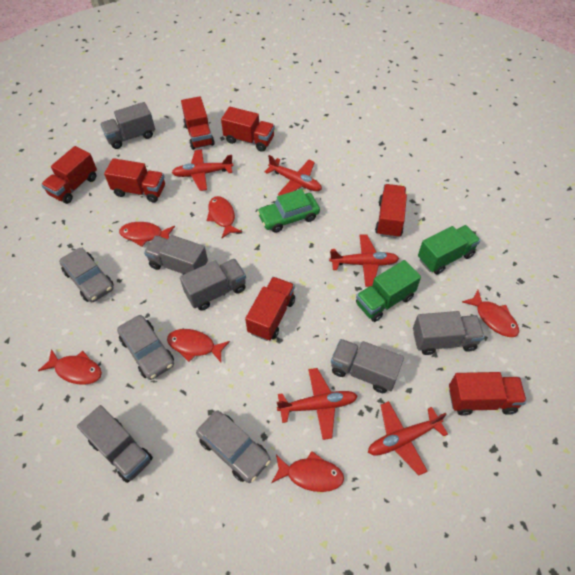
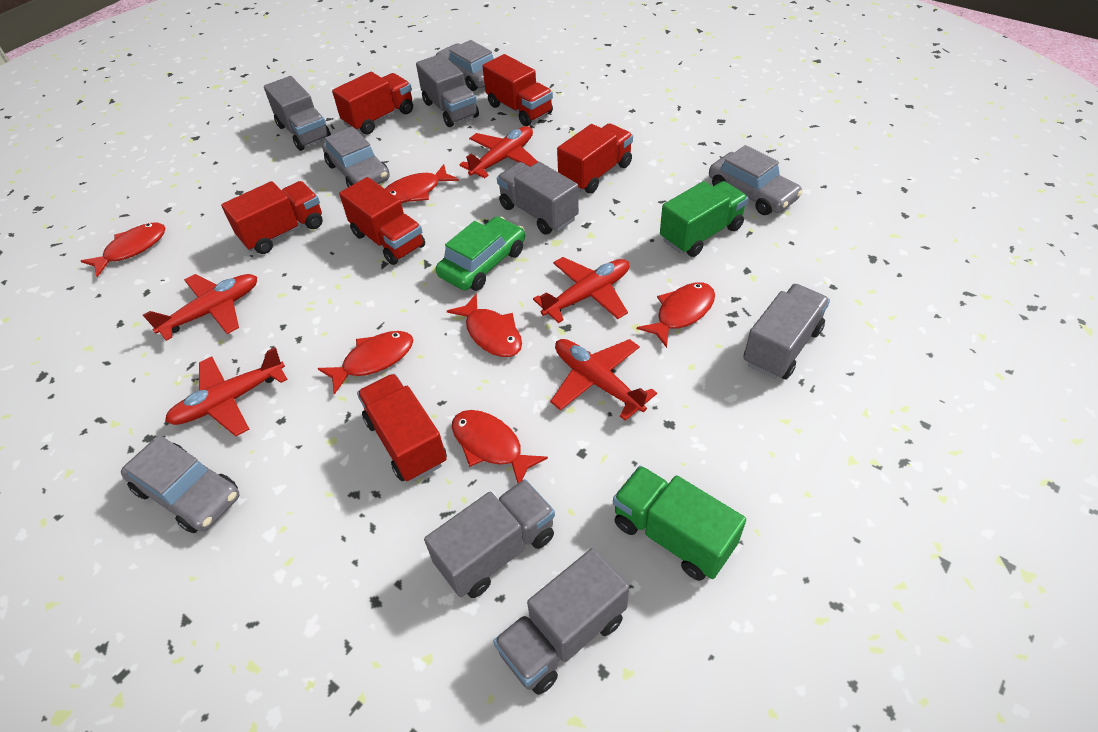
grey car: 3 -> 4
red truck: 7 -> 6

